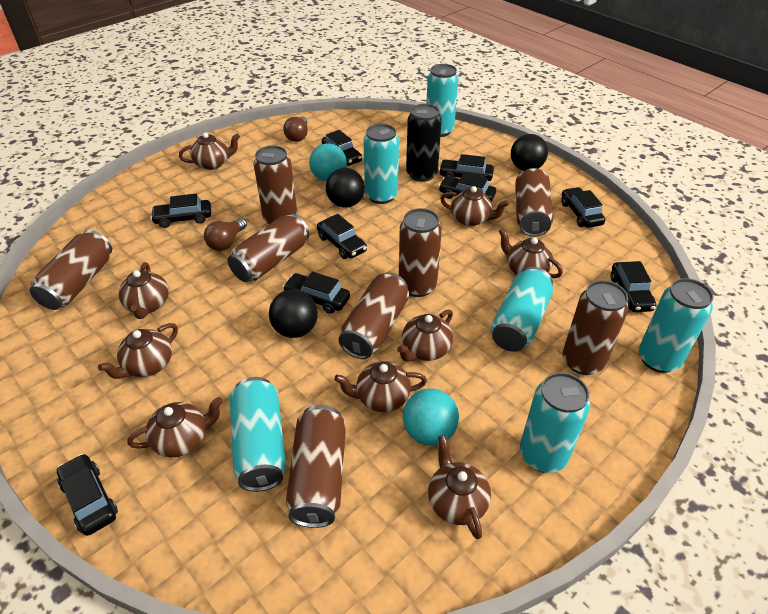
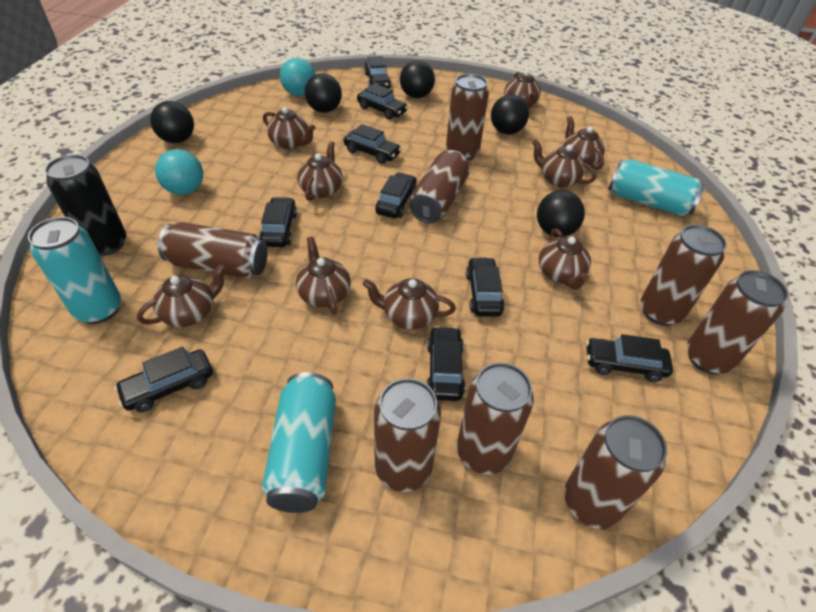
black ball: 3 -> 5
brown light bulb: 2 -> 0
turquoise can: 6 -> 3

